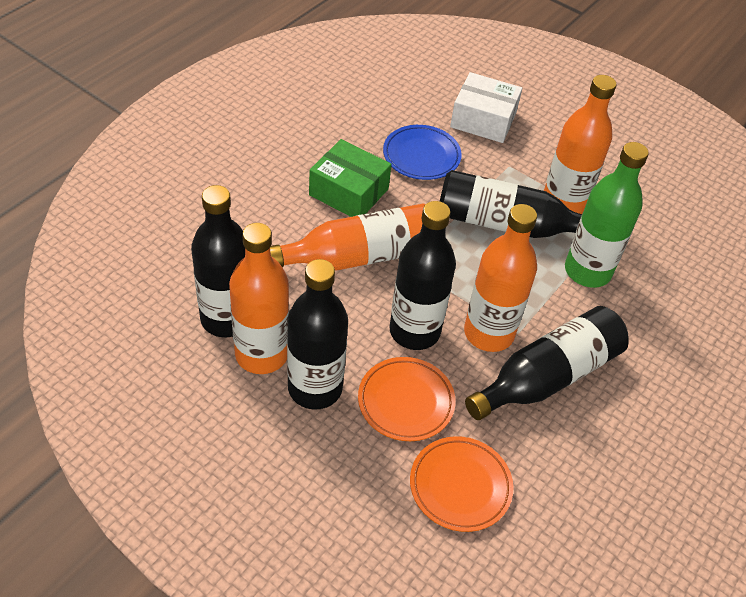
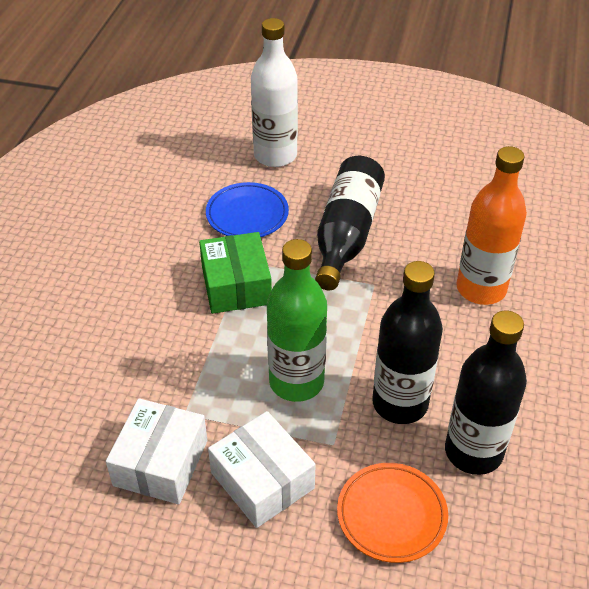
black bottle: 5 -> 3
orange bottle: 4 -> 1
orange plate: 2 -> 1
white bottle: 0 -> 1
white box: 1 -> 2

